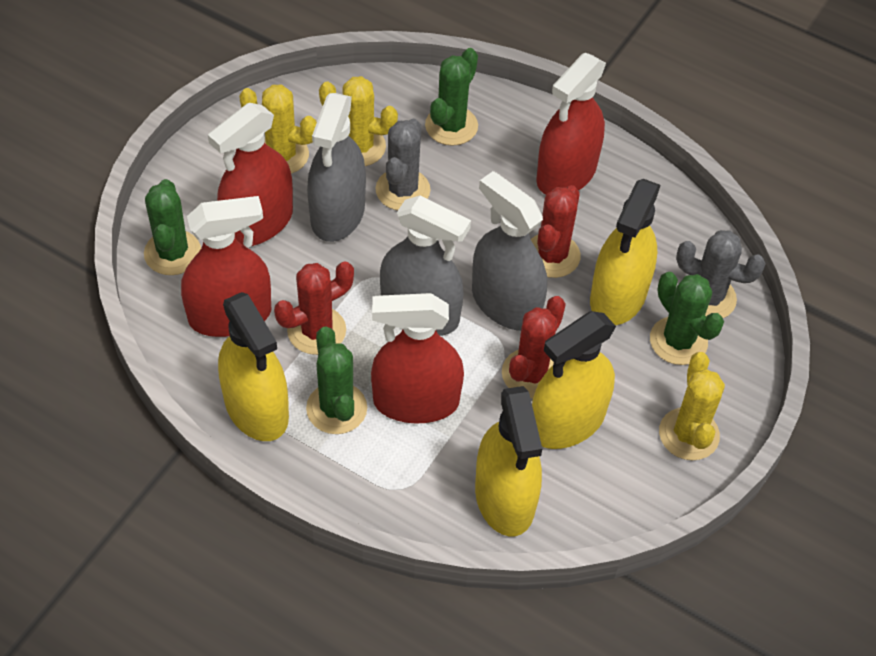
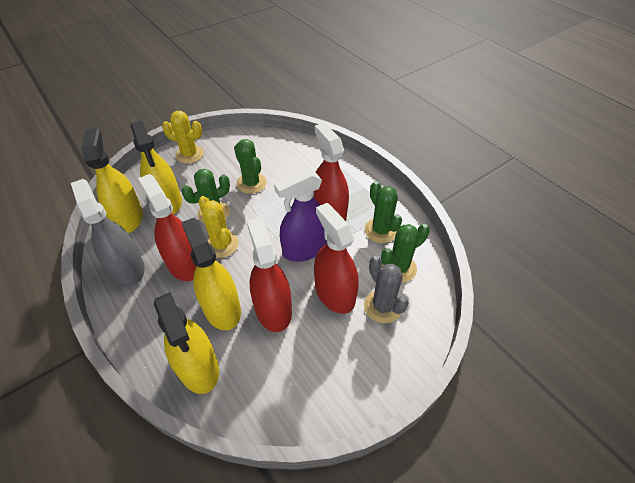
grey cactus: 2 -> 1
grey spray bottle: 3 -> 1
purple spray bottle: 0 -> 1
red cactus: 3 -> 0
yellow cactus: 3 -> 2

